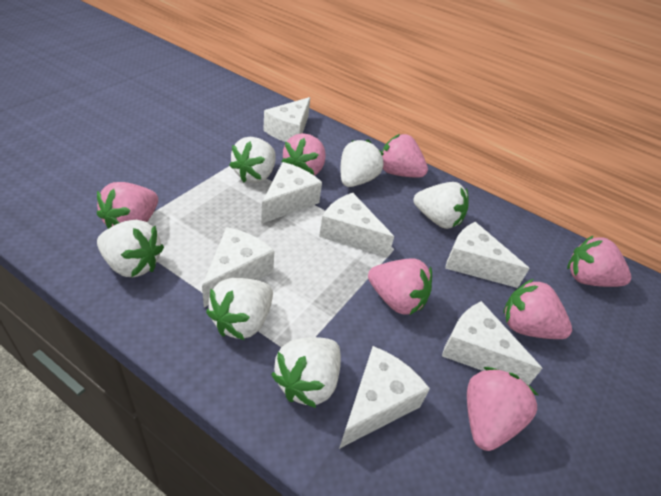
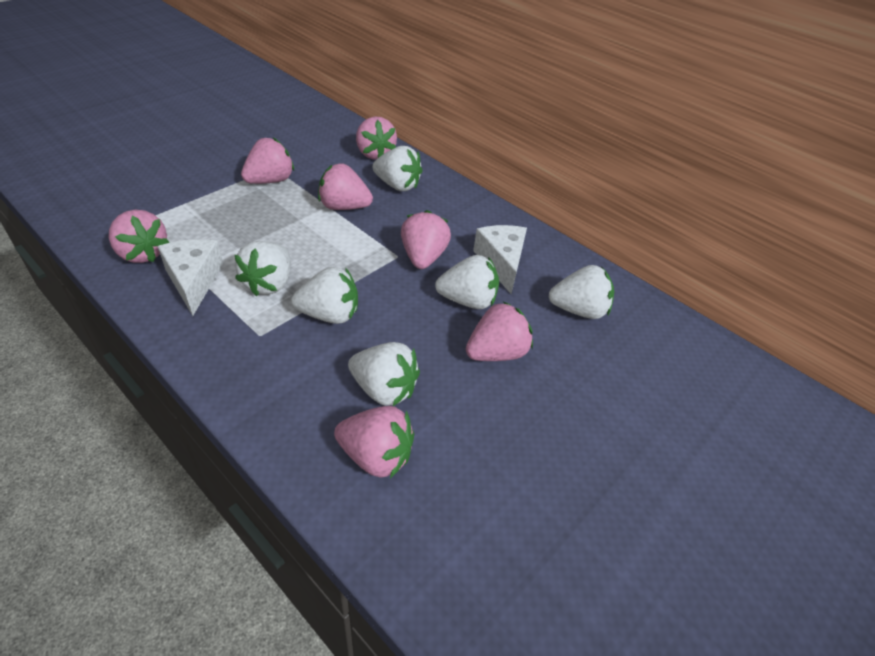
white cheese: 7 -> 2

